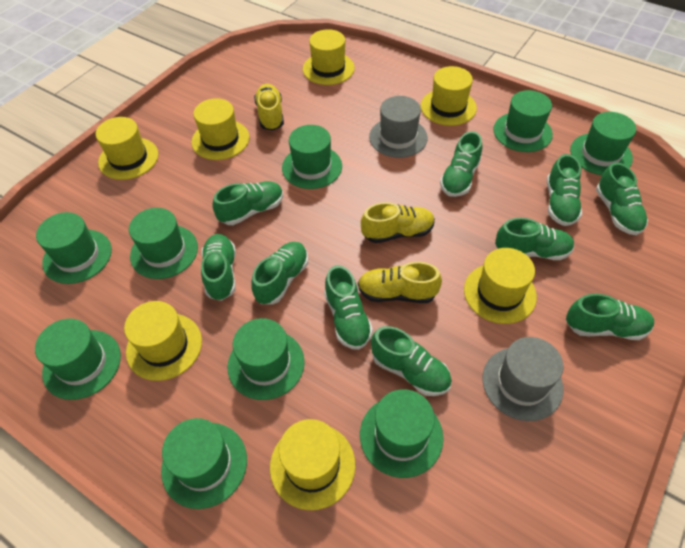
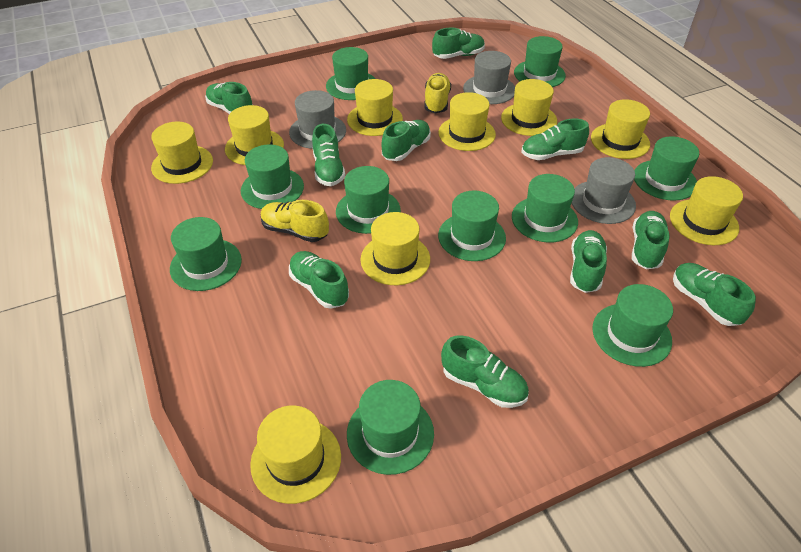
green hat: 9 -> 10
grey hat: 2 -> 3
yellow hat: 7 -> 9
yellow shoe: 3 -> 2

